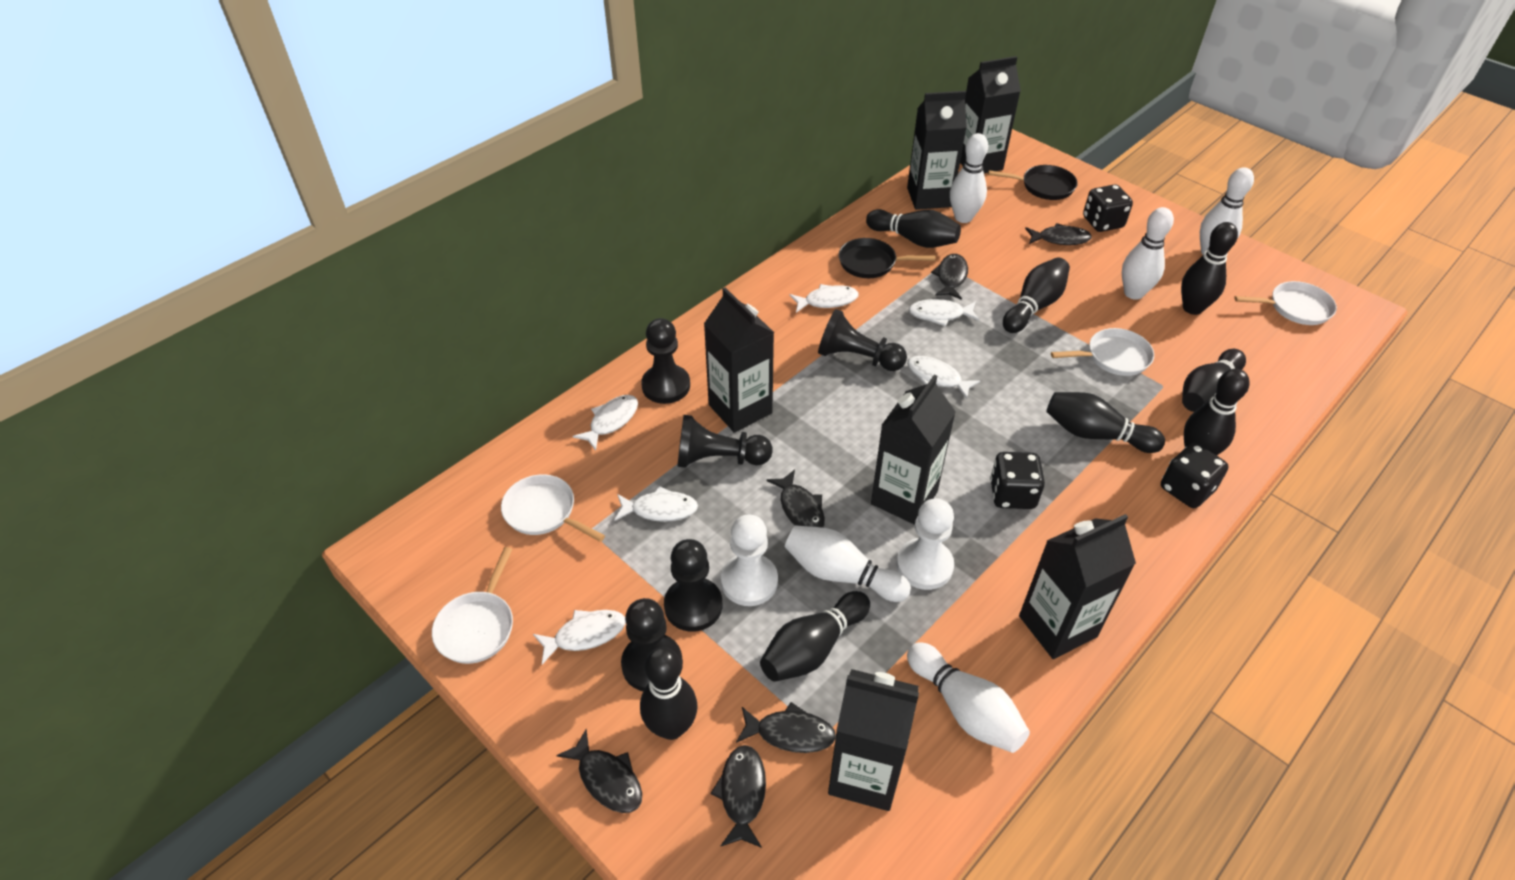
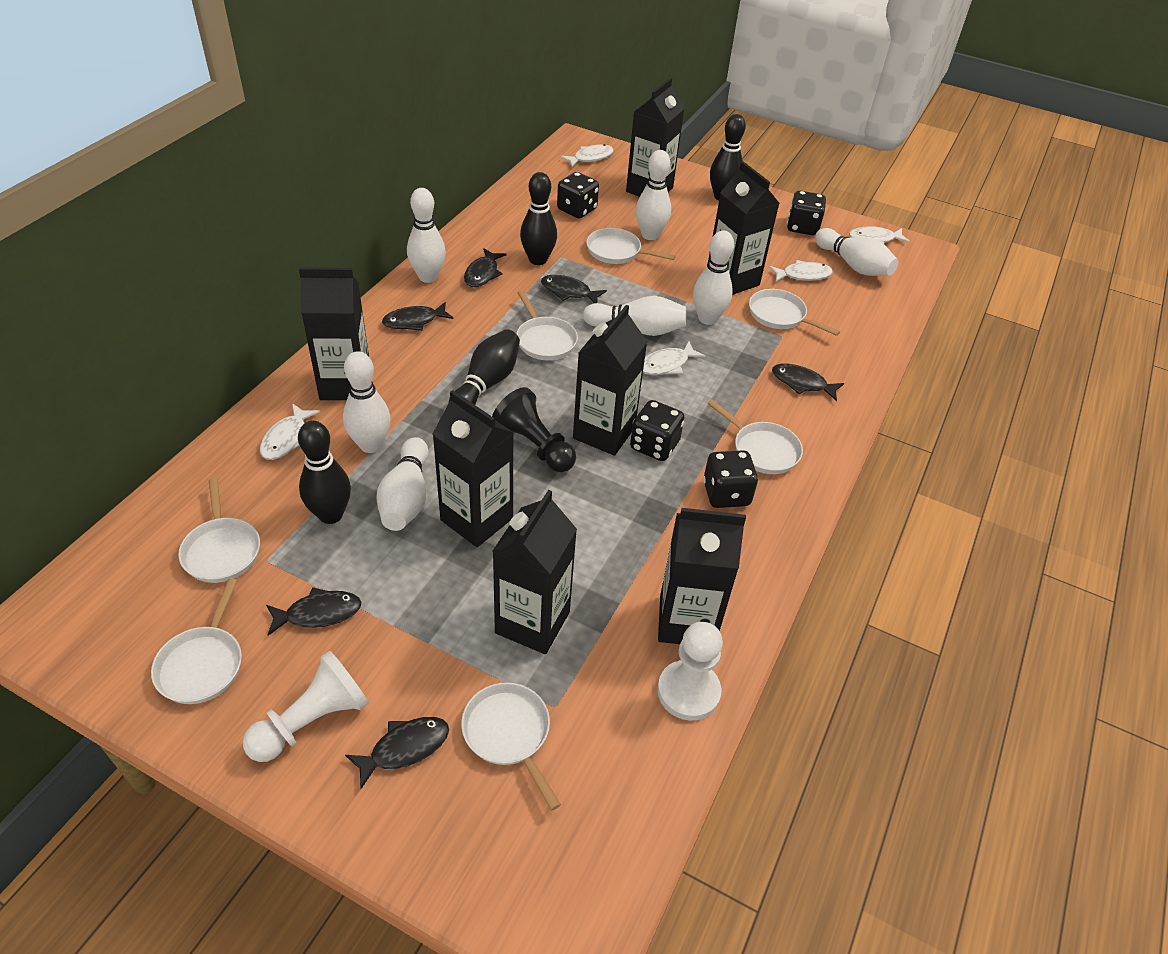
black bowling pin: 8 -> 4
black carton: 6 -> 7
black dice: 3 -> 4
black pan: 2 -> 0
black pawn: 5 -> 1
white bowling pin: 5 -> 7
white fish: 6 -> 5
white pan: 4 -> 7

